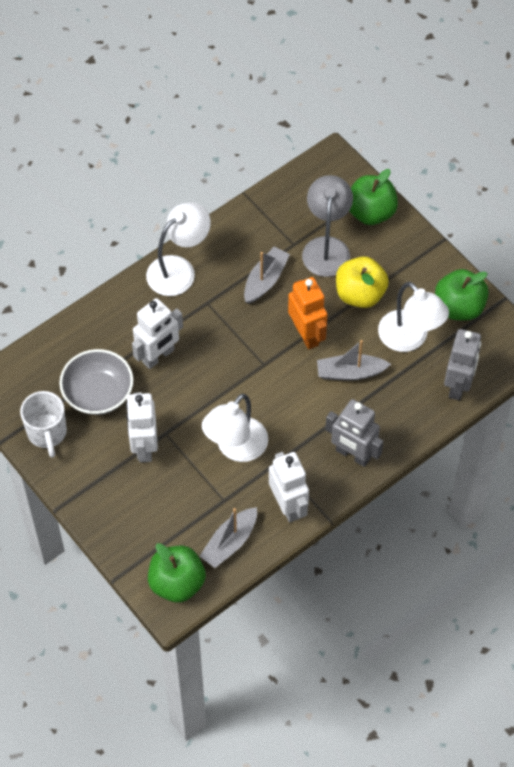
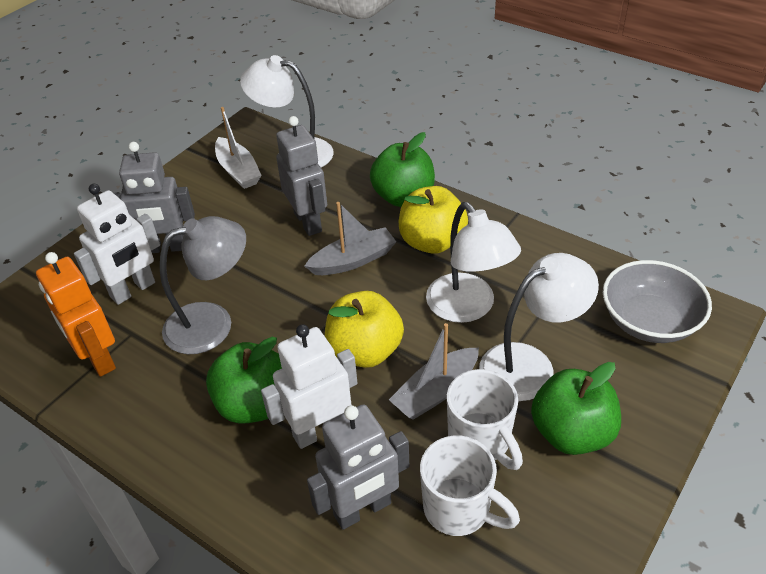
grey boat: 3 -> 2
grey robot: 2 -> 3
white boat: 0 -> 1
white mug: 1 -> 2
white robot: 3 -> 2
yellow apple: 1 -> 2

